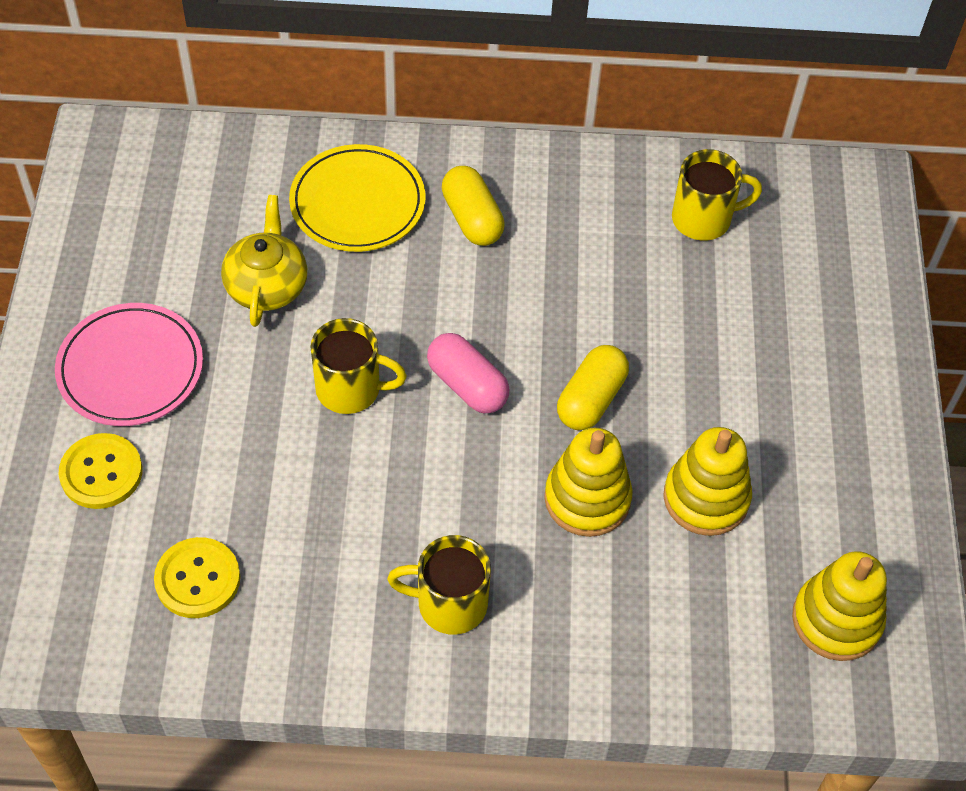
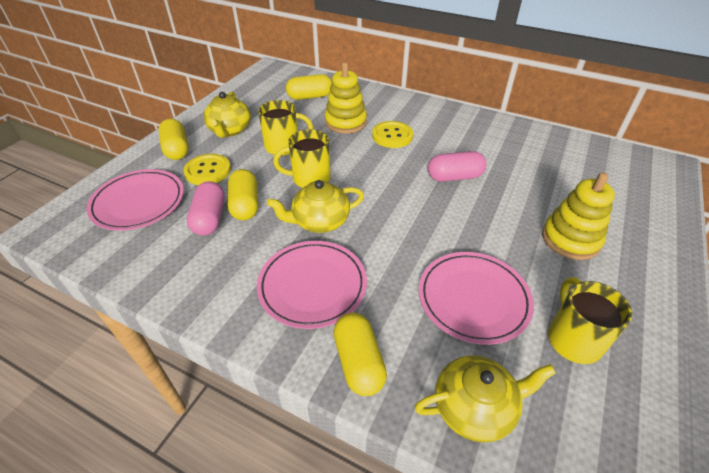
pink capsule: 1 -> 2
pink plate: 1 -> 3
yellow capsule: 2 -> 4
yellow plate: 1 -> 0
yellow stacking toy: 3 -> 2
yellow teapot: 1 -> 3

